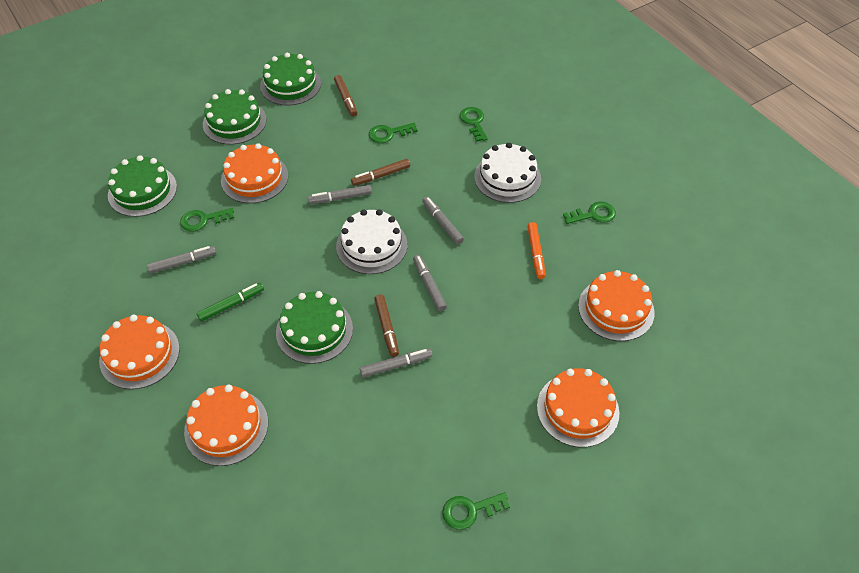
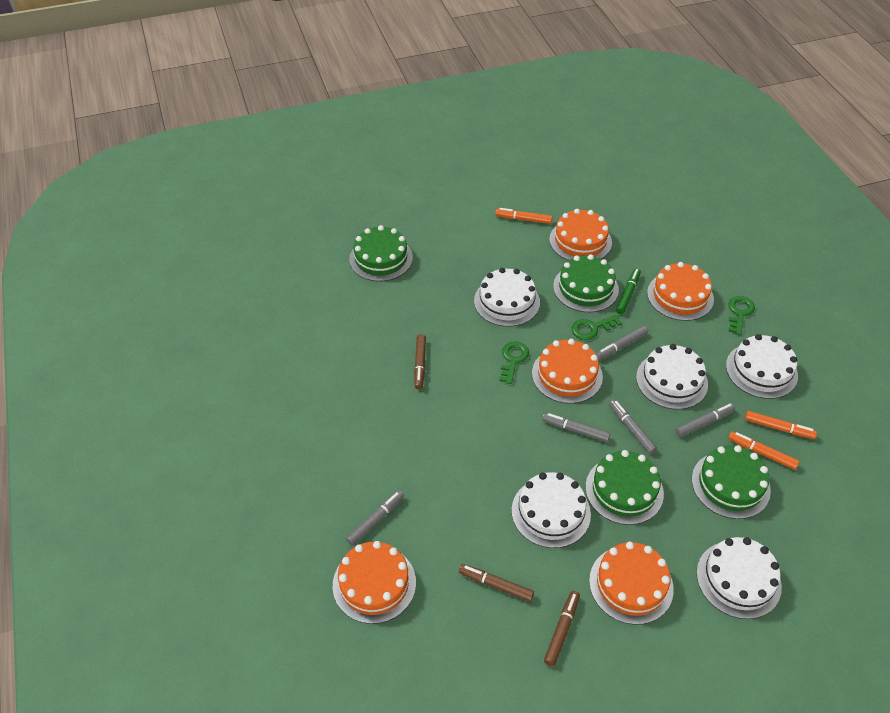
green key: 5 -> 3
orange marker: 1 -> 3
white cake: 2 -> 5

